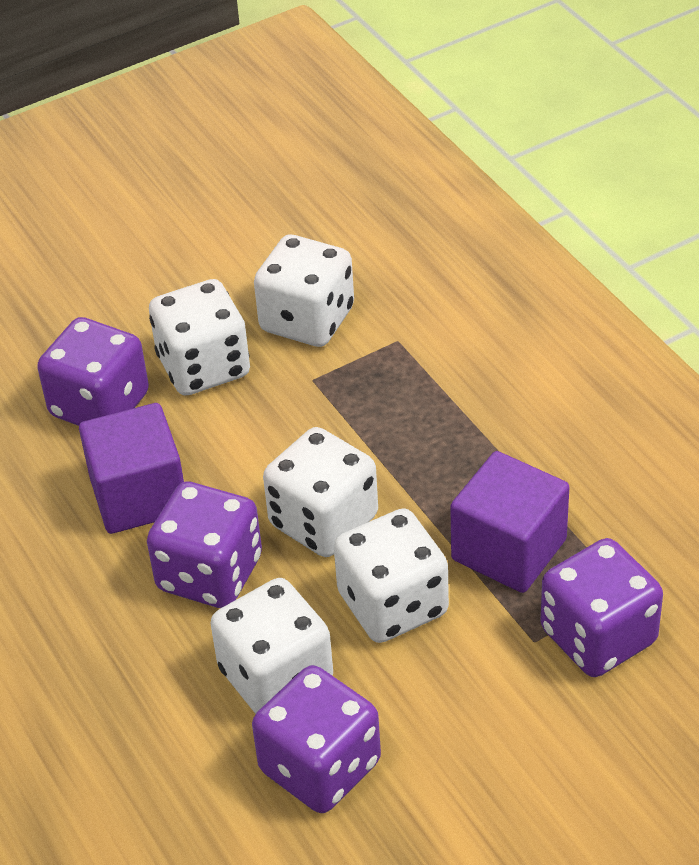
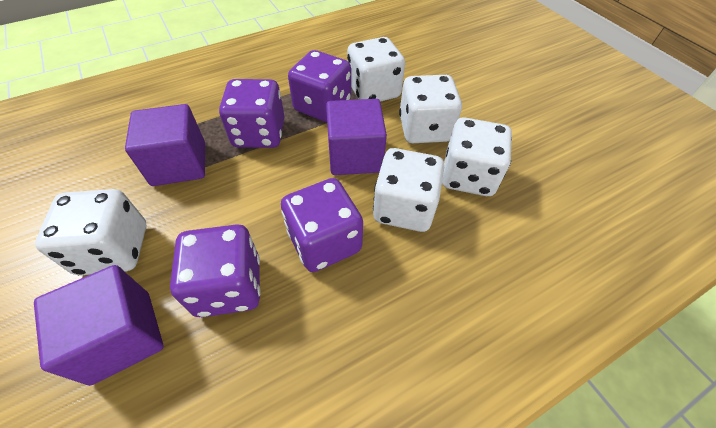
purple cube: 2 -> 3

